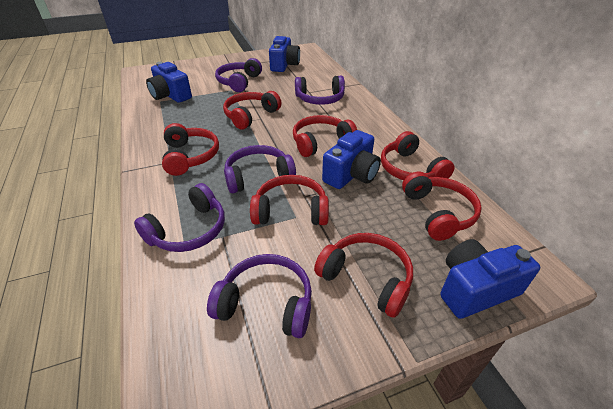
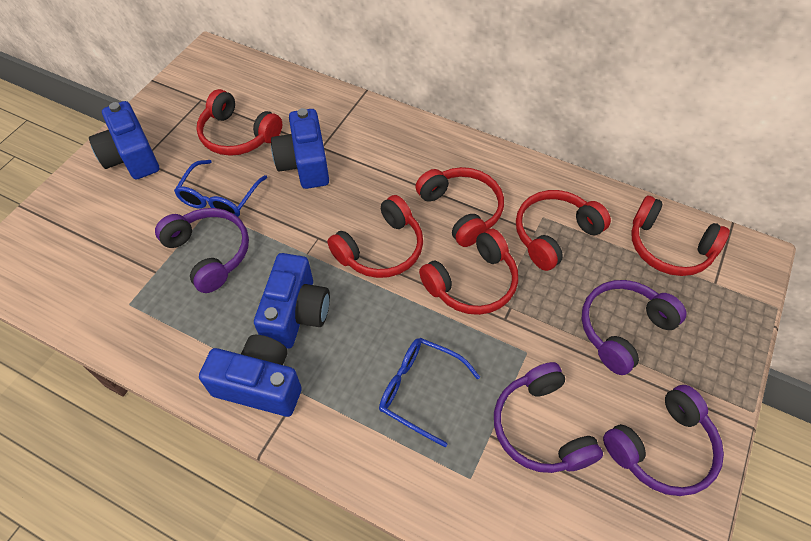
blue glasses: 0 -> 2
purple headphones: 5 -> 4
red headphones: 7 -> 6

